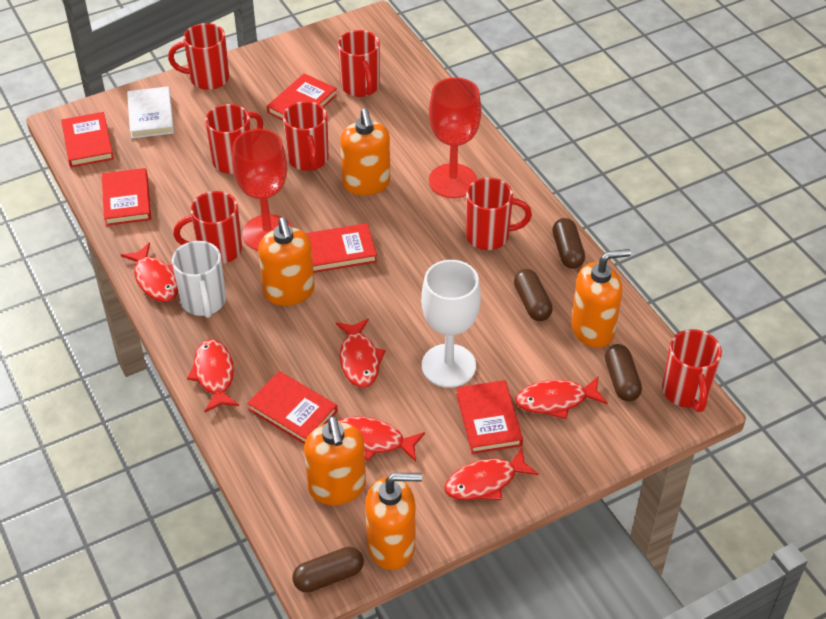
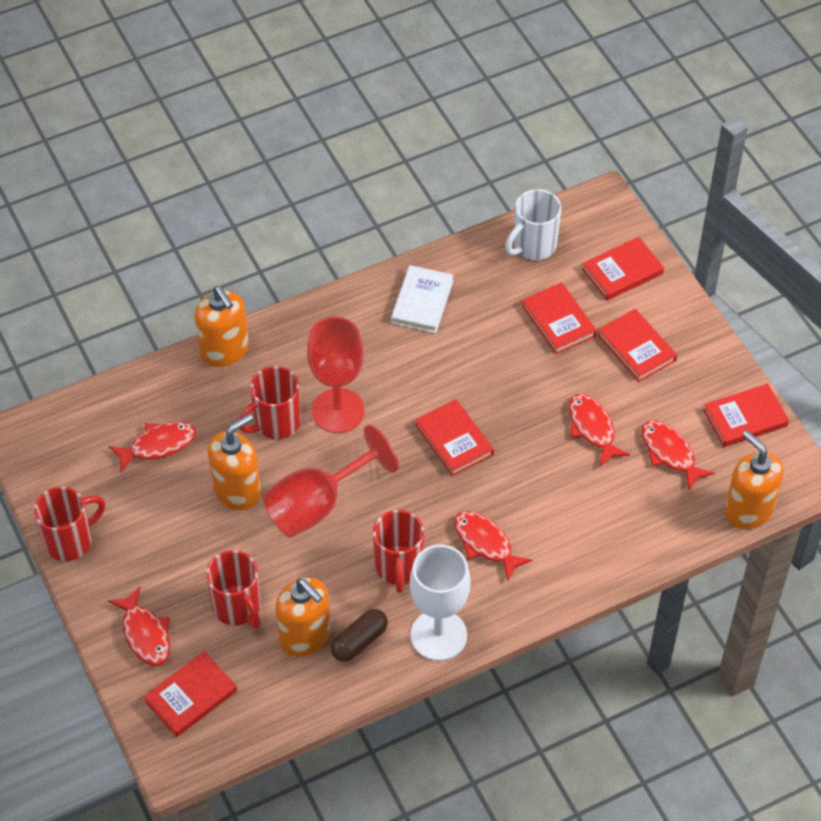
brown capsule: 4 -> 1
orange soap dispenser: 5 -> 4
red fish: 6 -> 5
red mug: 7 -> 4

